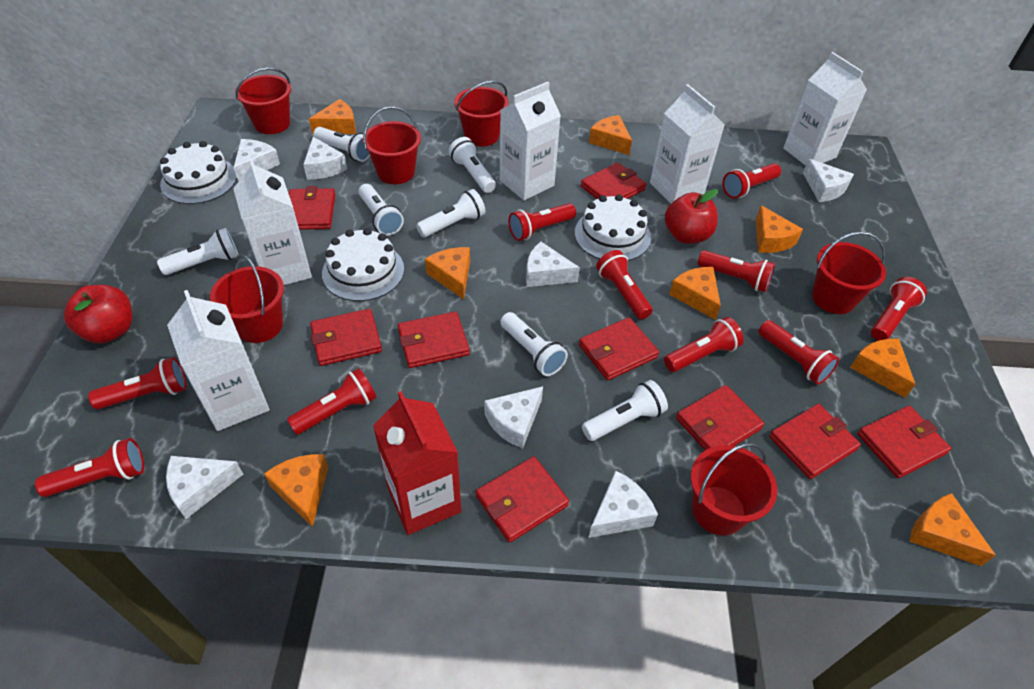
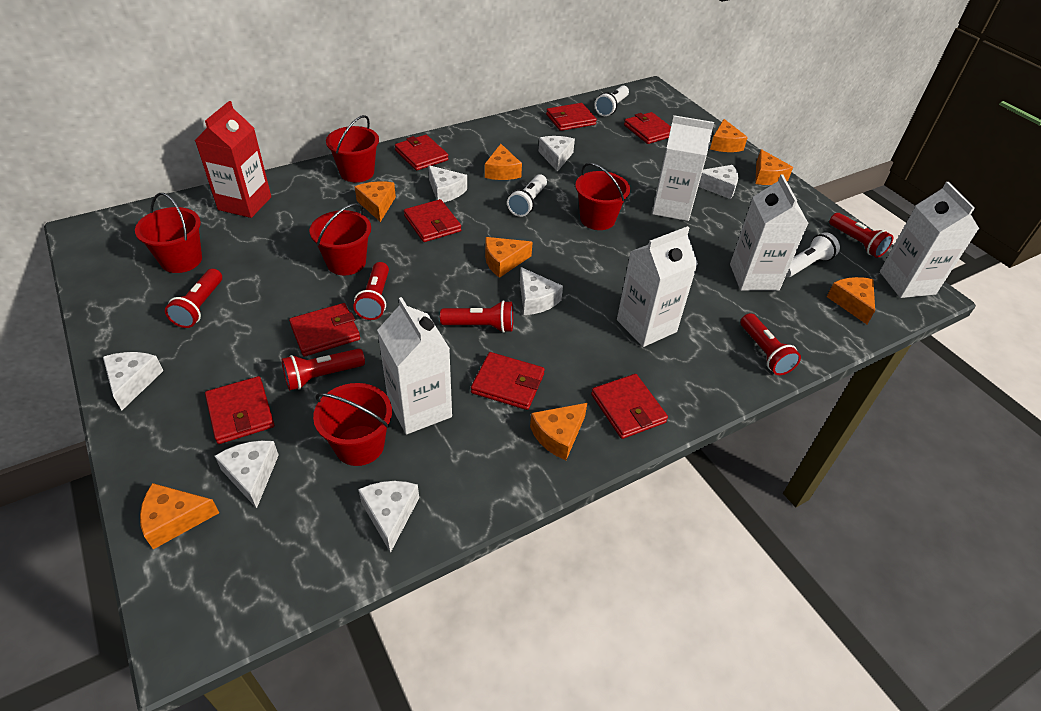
red apple: 2 -> 0
red bucket: 6 -> 5
red flashlight: 10 -> 6
red wallet: 9 -> 8
white cake: 3 -> 0
white flashlight: 7 -> 3

